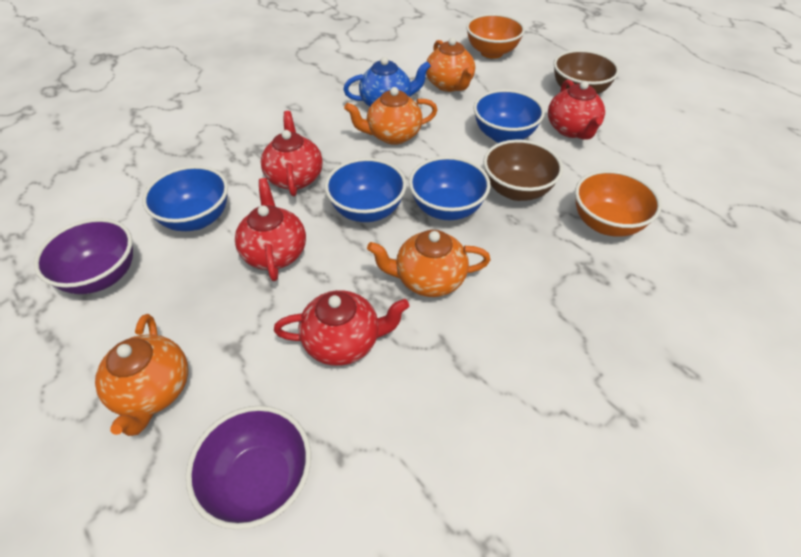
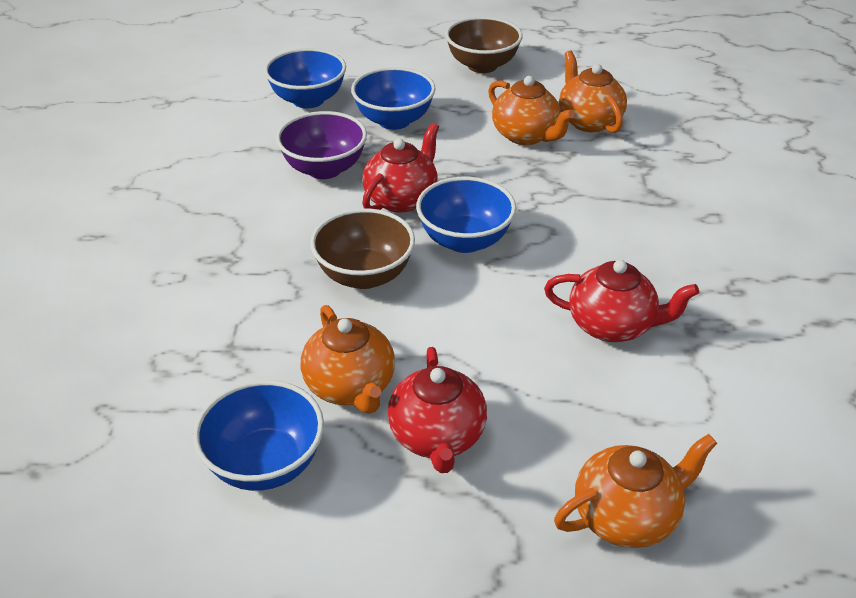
blue teapot: 1 -> 0
orange bowl: 2 -> 0
purple bowl: 2 -> 1
red teapot: 4 -> 3

